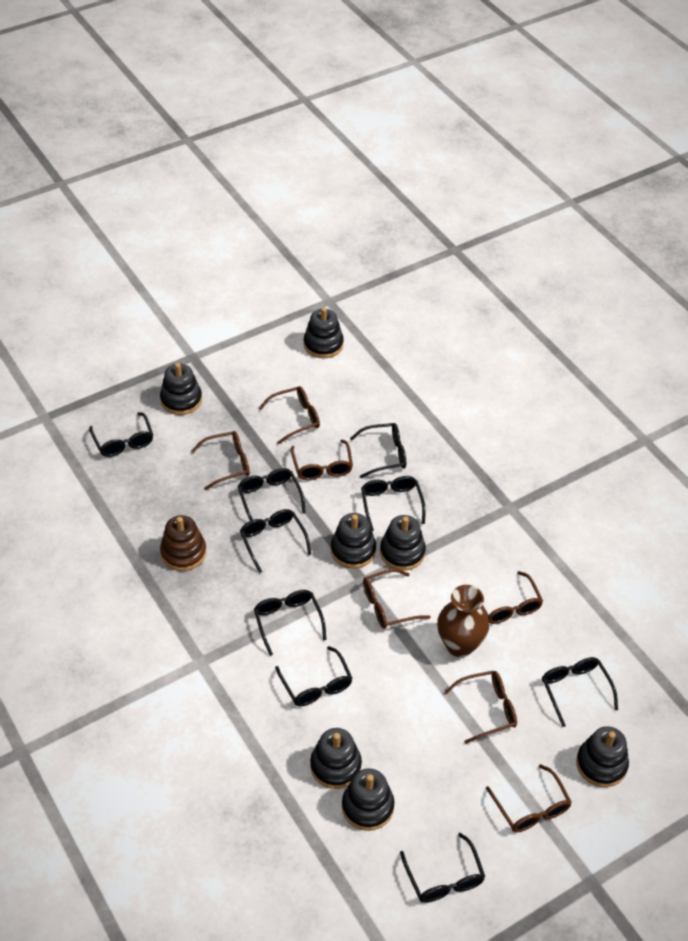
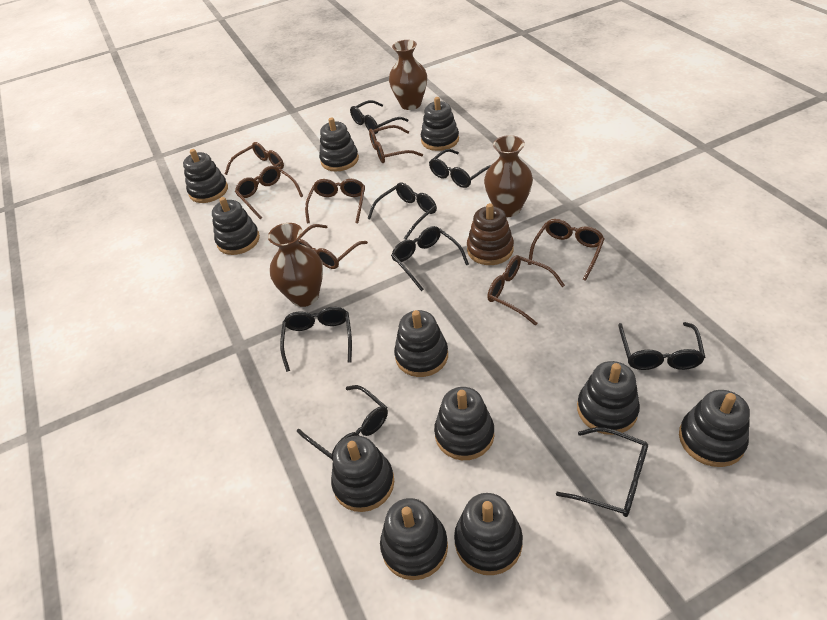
black glasses: 9 -> 8
black stacking toy: 7 -> 11
brown vase: 1 -> 3

